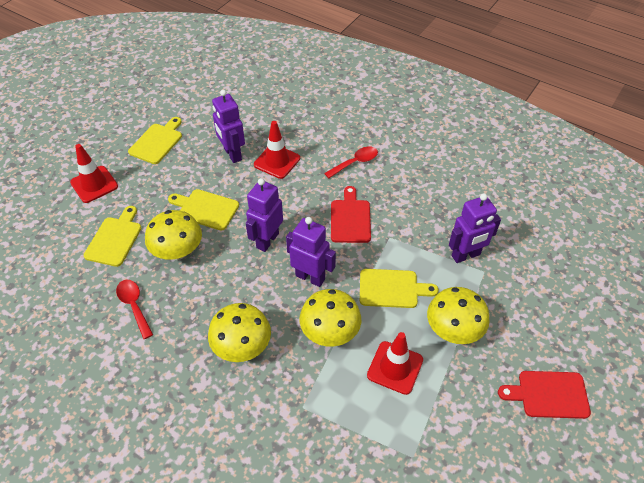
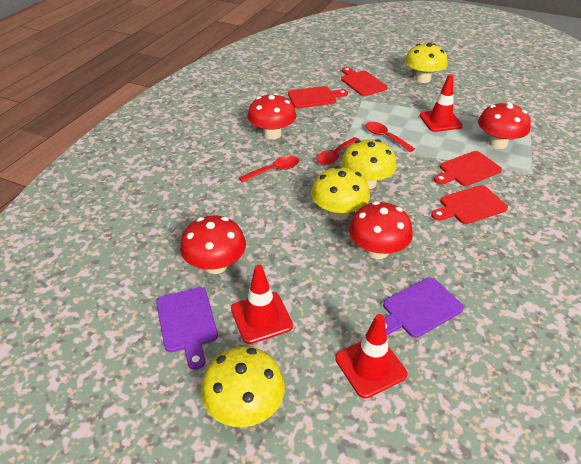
purple cutting board: 0 -> 2
purple robot: 4 -> 0
red cutting board: 2 -> 4
red mushroom: 0 -> 4
red spoon: 2 -> 3
yellow cutting board: 4 -> 0

